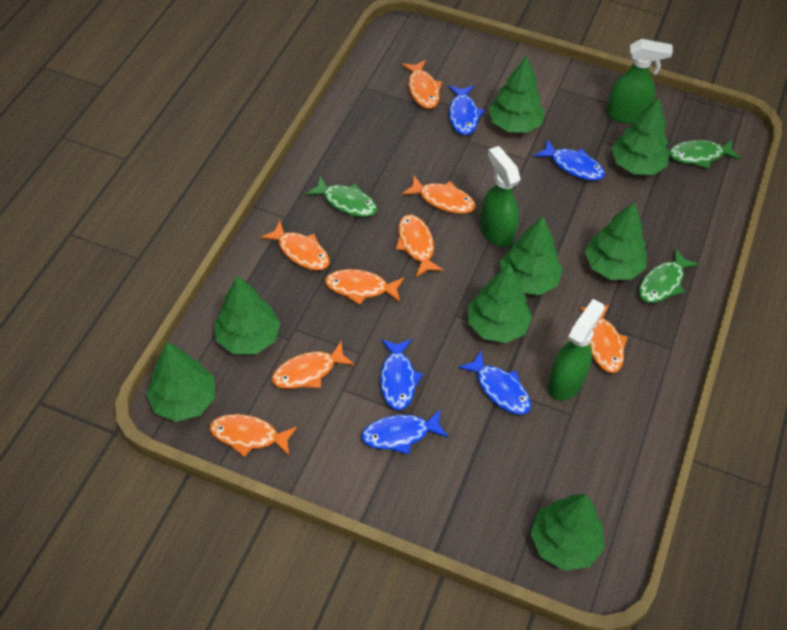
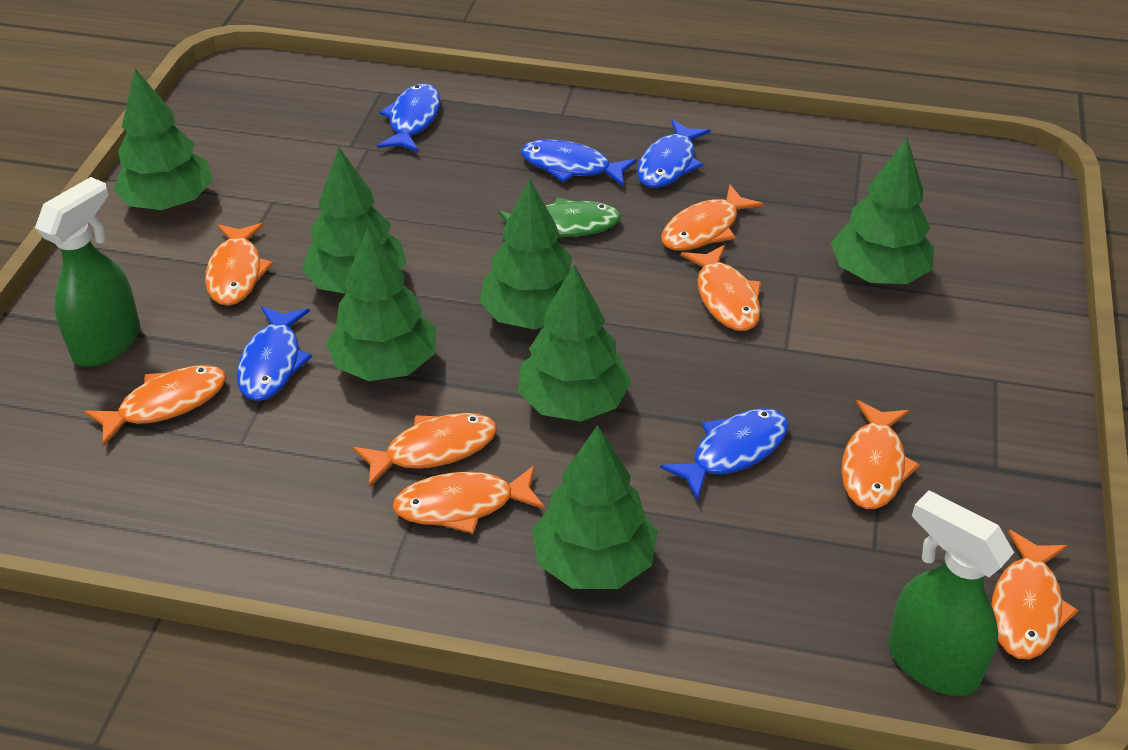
green fish: 3 -> 1
green spray bottle: 3 -> 2
green tree: 8 -> 7

